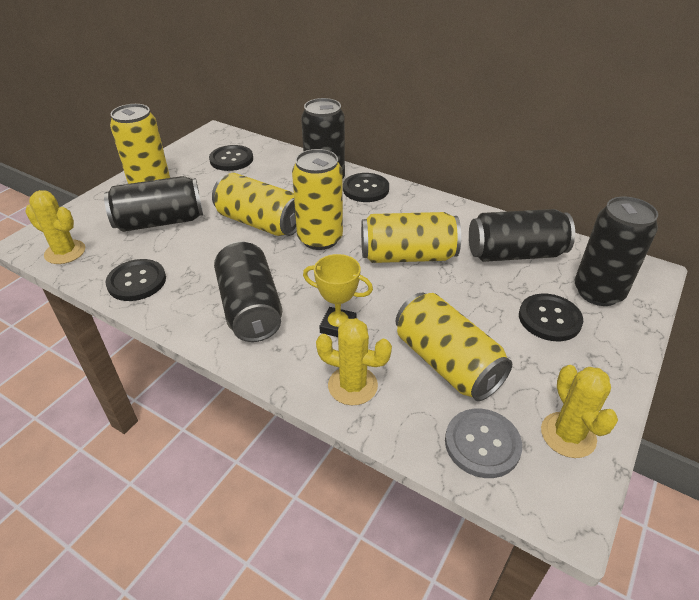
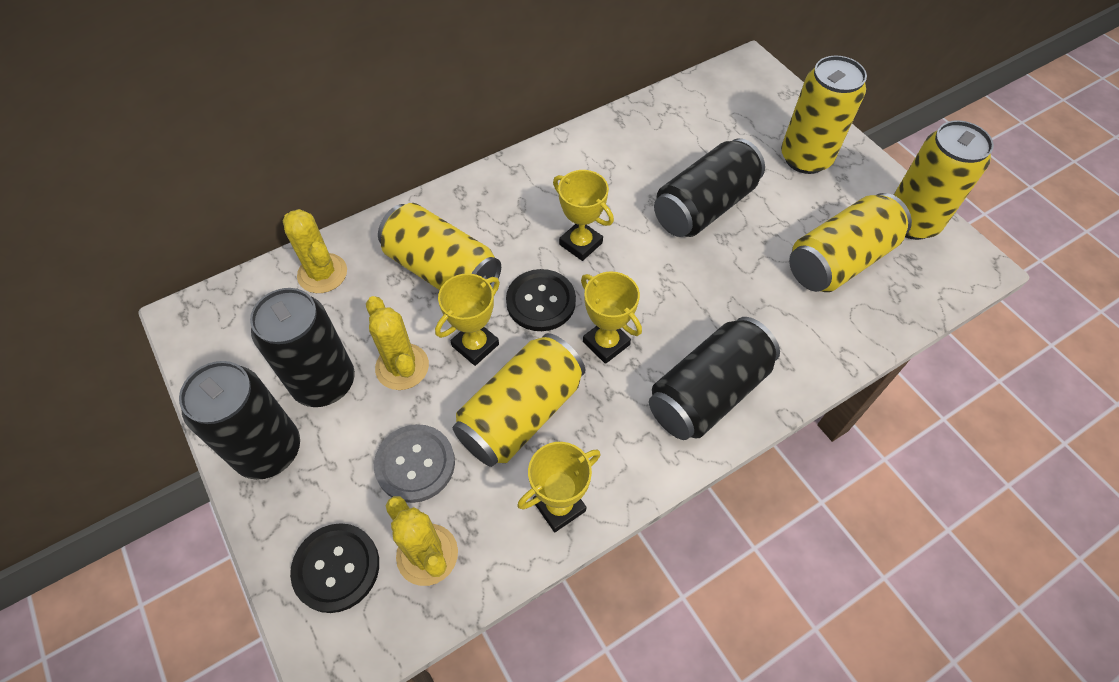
black button: 4 -> 2
black can: 5 -> 4
yellow trophy: 1 -> 4

